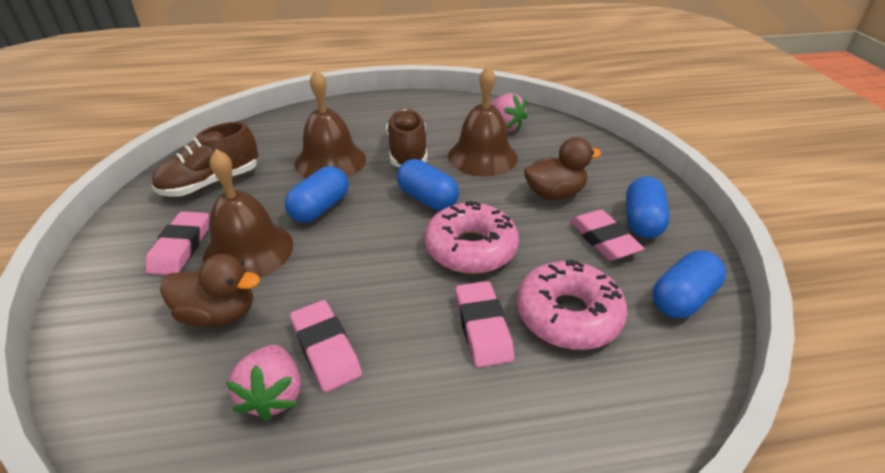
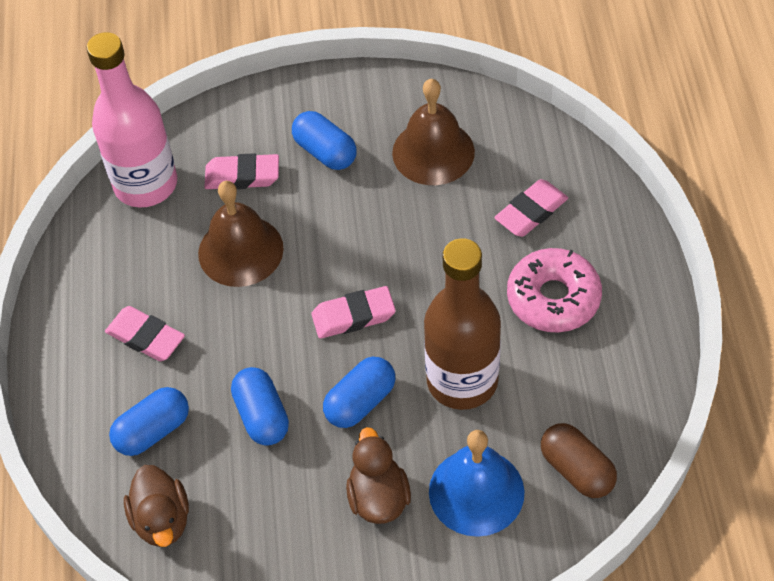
blue bell: 0 -> 1
brown bell: 3 -> 2
brown bottle: 0 -> 1
brown capsule: 0 -> 1
brown shoe: 2 -> 0
pink bottle: 0 -> 1
pink donut: 2 -> 1
pink strawberry: 2 -> 0

